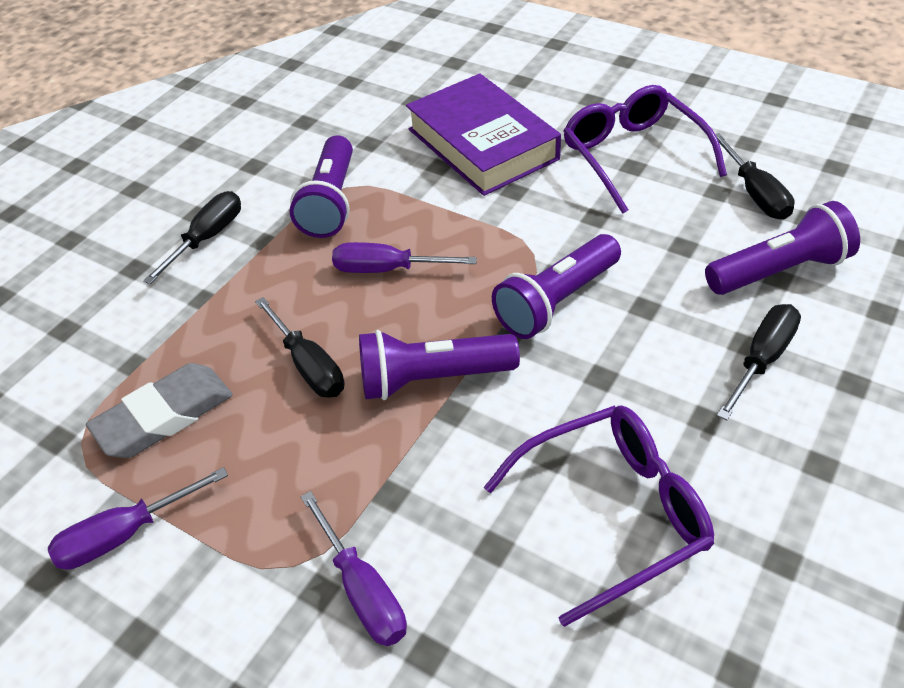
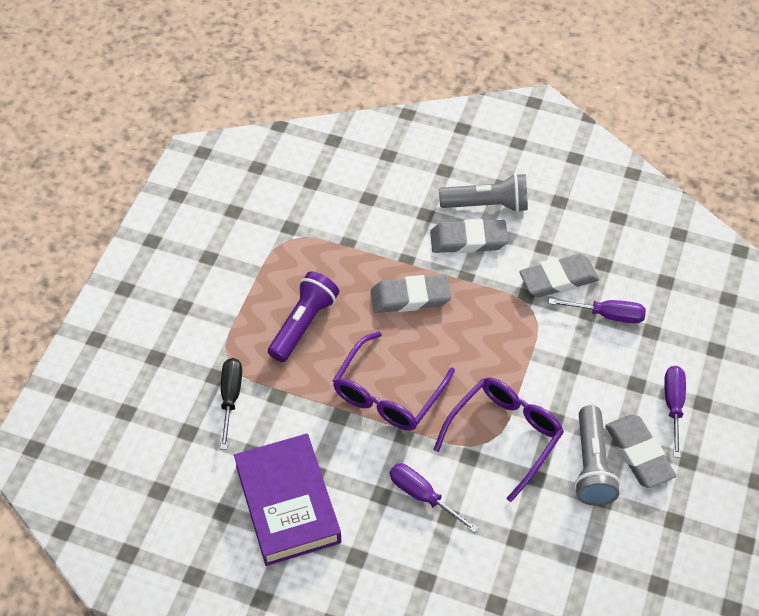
black screwdriver: 4 -> 1
grey eraser: 1 -> 4
grey flashlight: 0 -> 2
purple flashlight: 4 -> 1

